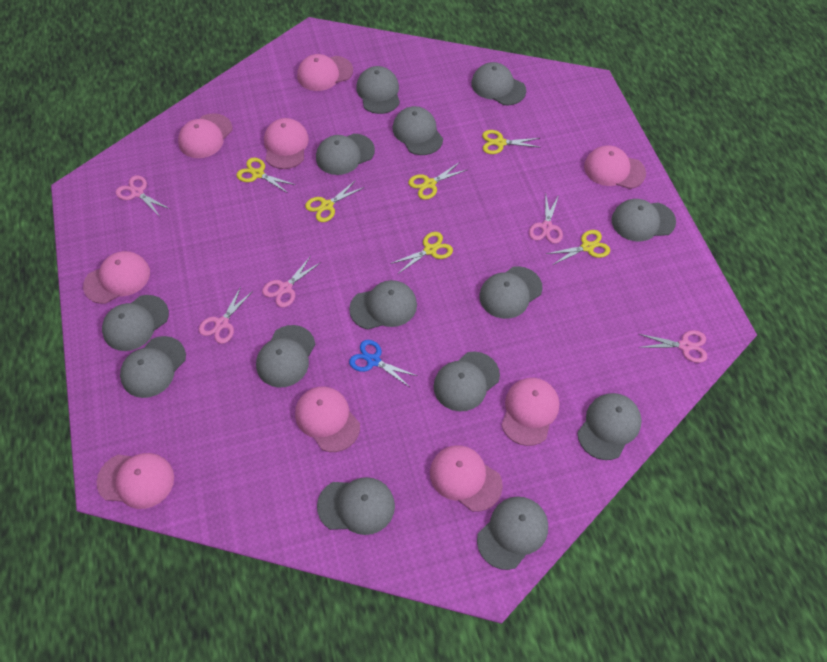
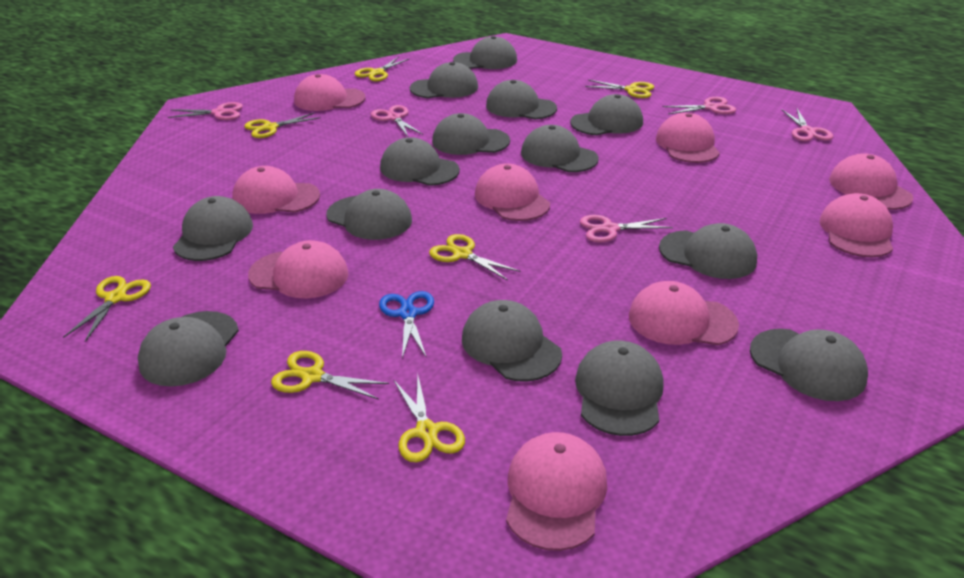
yellow scissors: 6 -> 7

